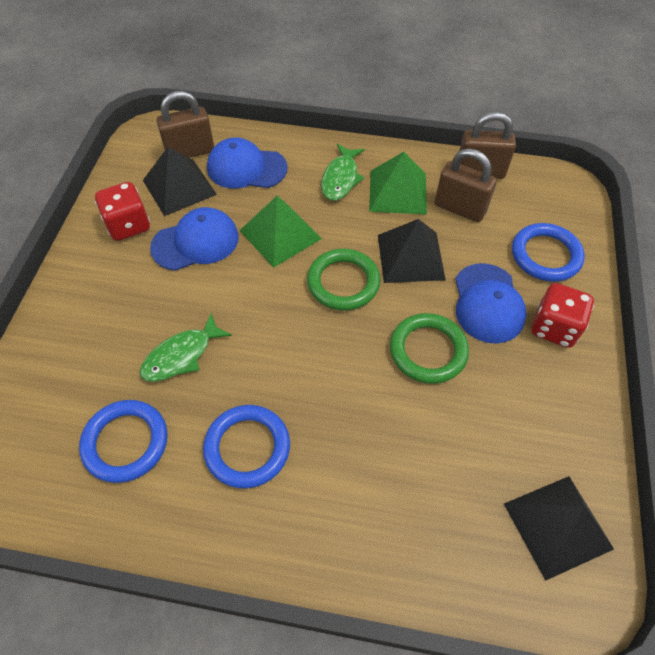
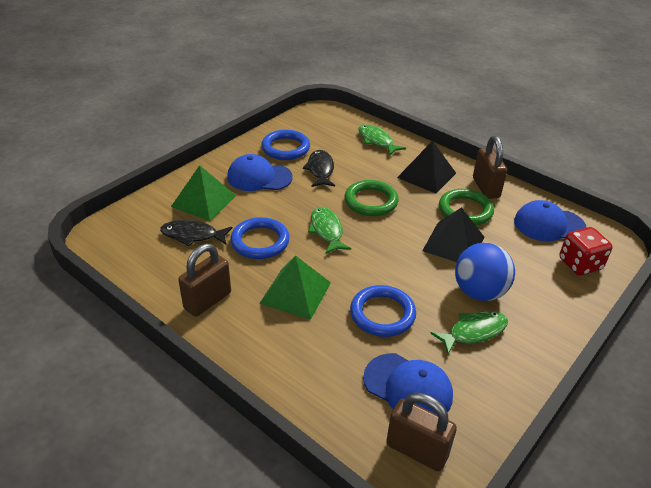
black fish: 0 -> 2
black pyramid: 3 -> 2
blue ball: 0 -> 1
green fish: 2 -> 3
red dice: 2 -> 1

